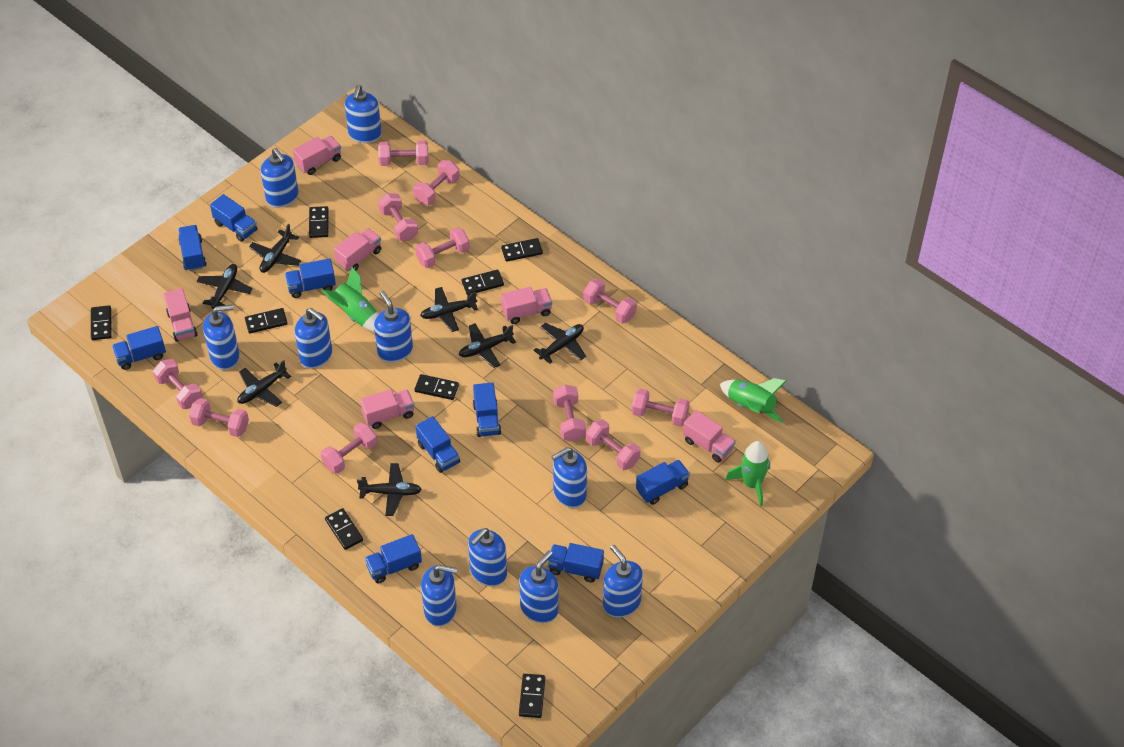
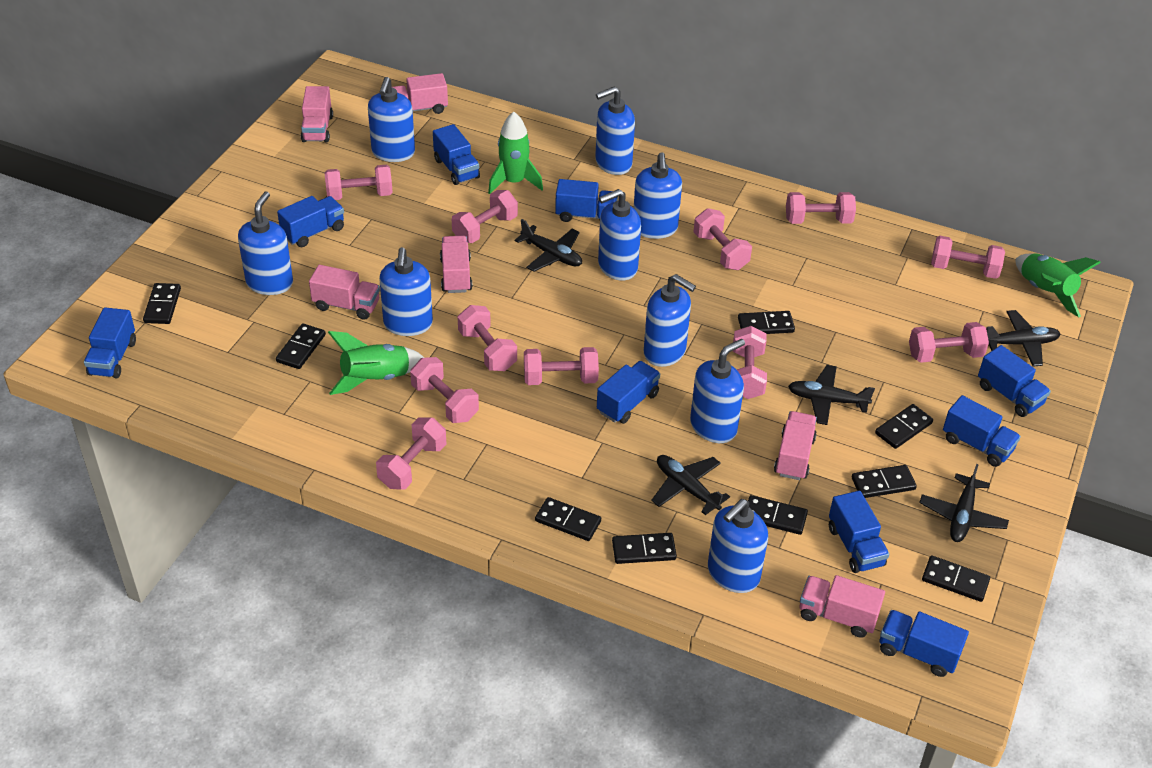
black domino: 8 -> 9
black plane: 7 -> 5
blue soap dispenser: 10 -> 9

